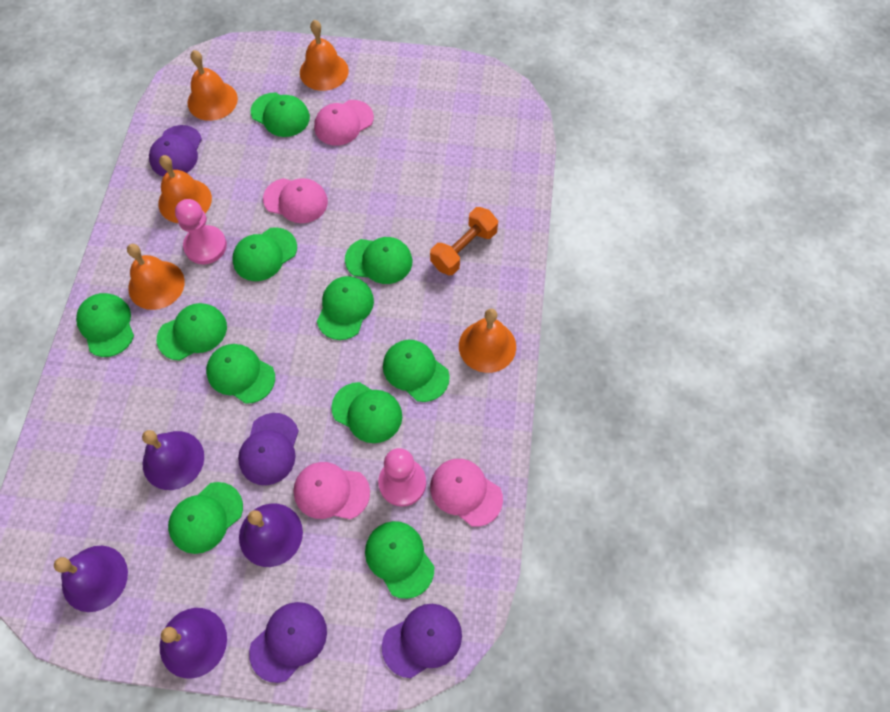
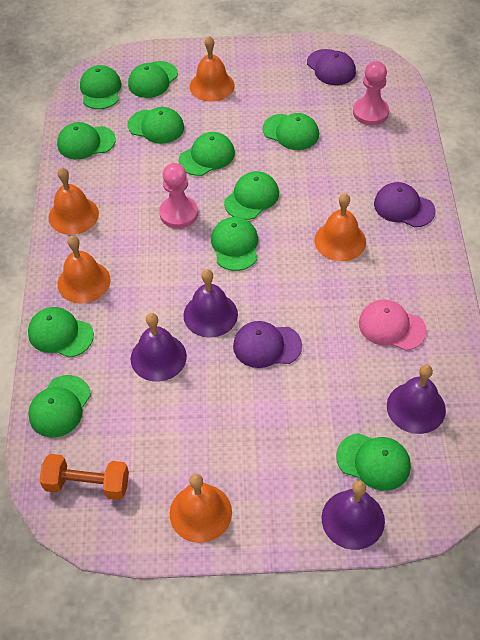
pink cap: 4 -> 1
purple cap: 4 -> 3

